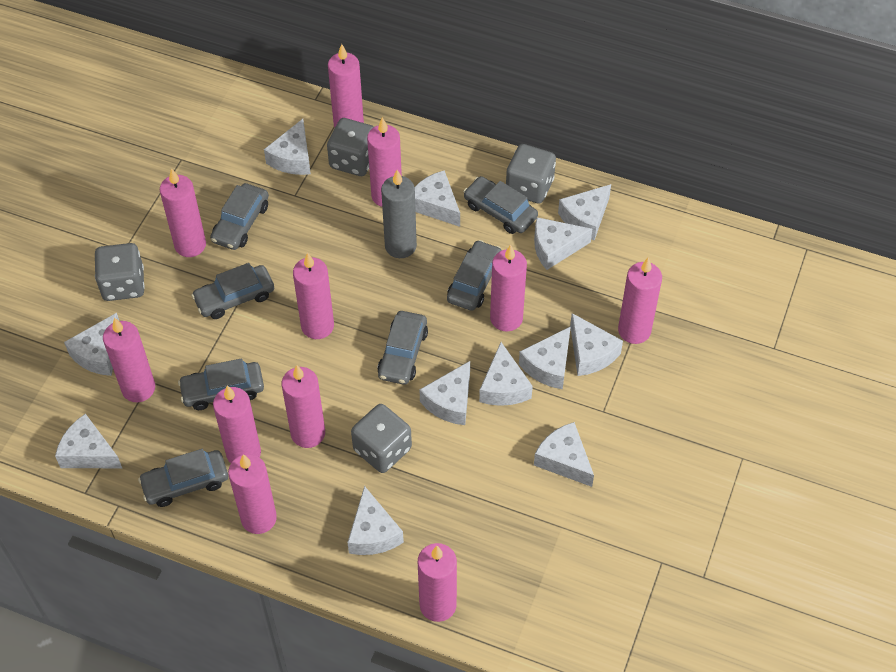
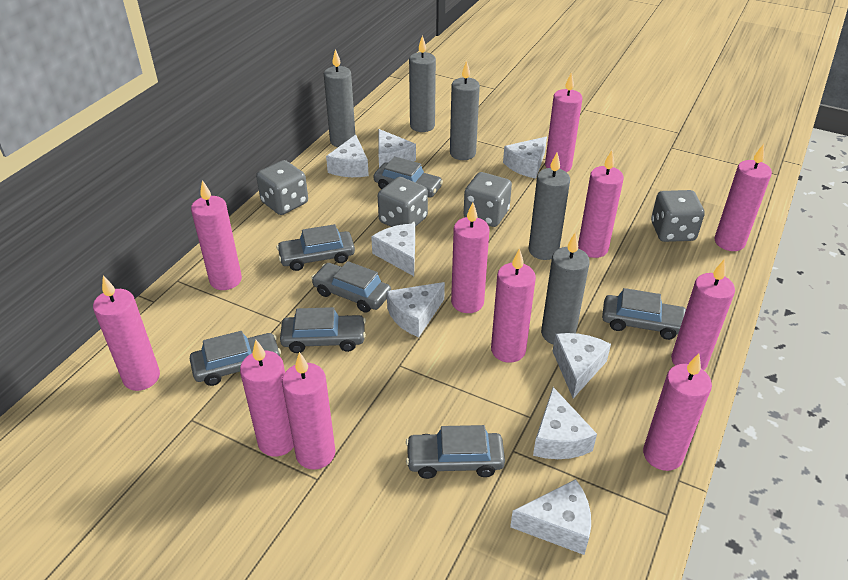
grey candle: 1 -> 5
white cheese: 12 -> 8

